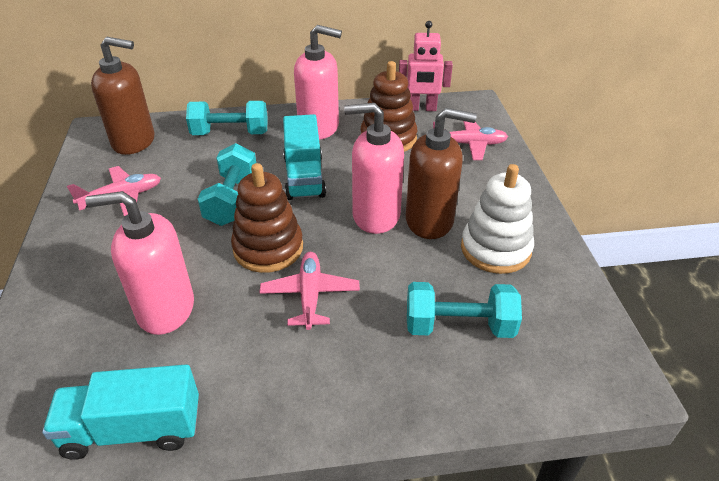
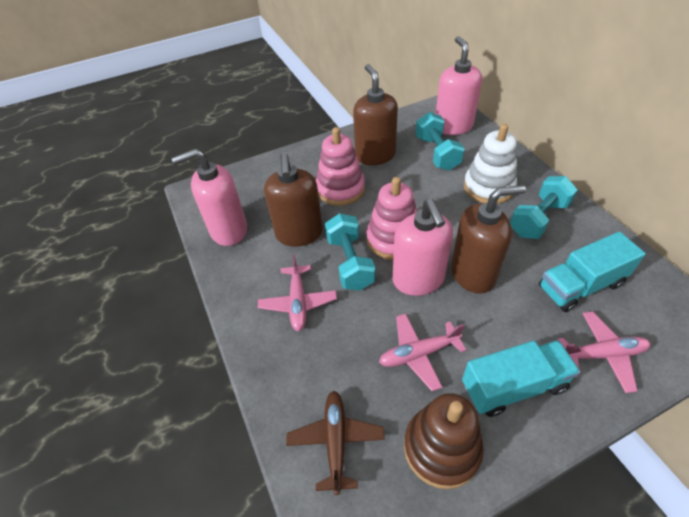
brown plane: 0 -> 1
brown soap dispenser: 2 -> 3
brown stacking toy: 2 -> 1
pink robot: 1 -> 0
pink stacking toy: 0 -> 2

